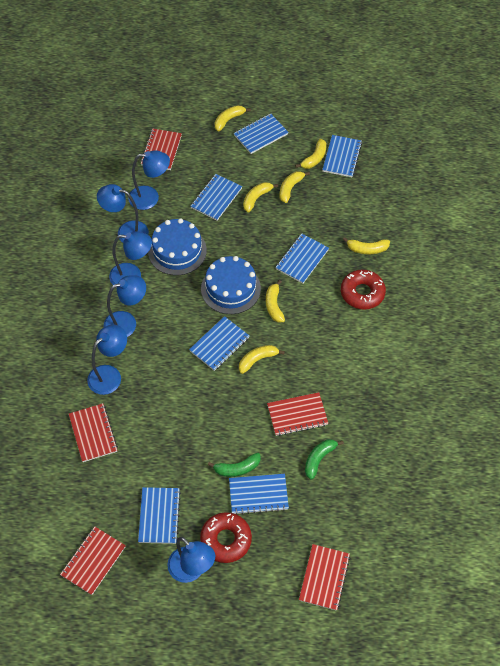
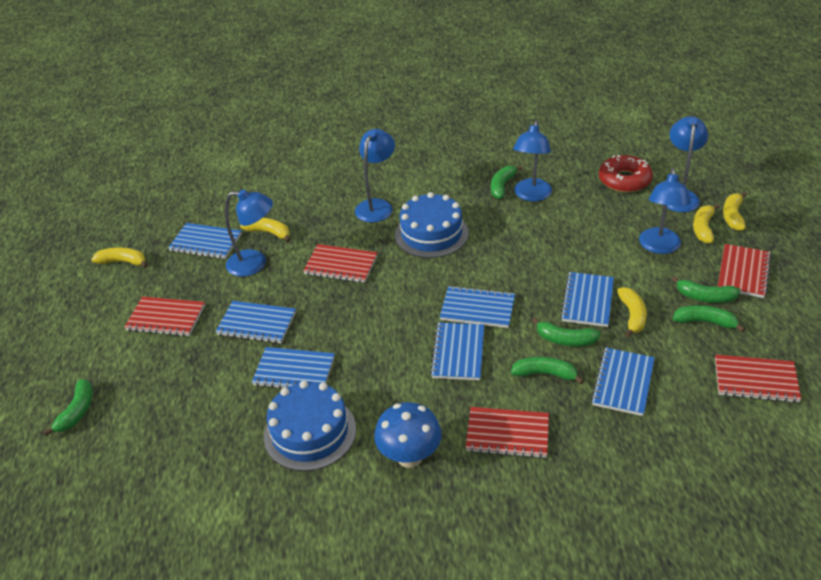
blue lamp: 6 -> 5
blue mushroom: 0 -> 1
green banana: 2 -> 6
red donut: 2 -> 1
yellow banana: 7 -> 5

